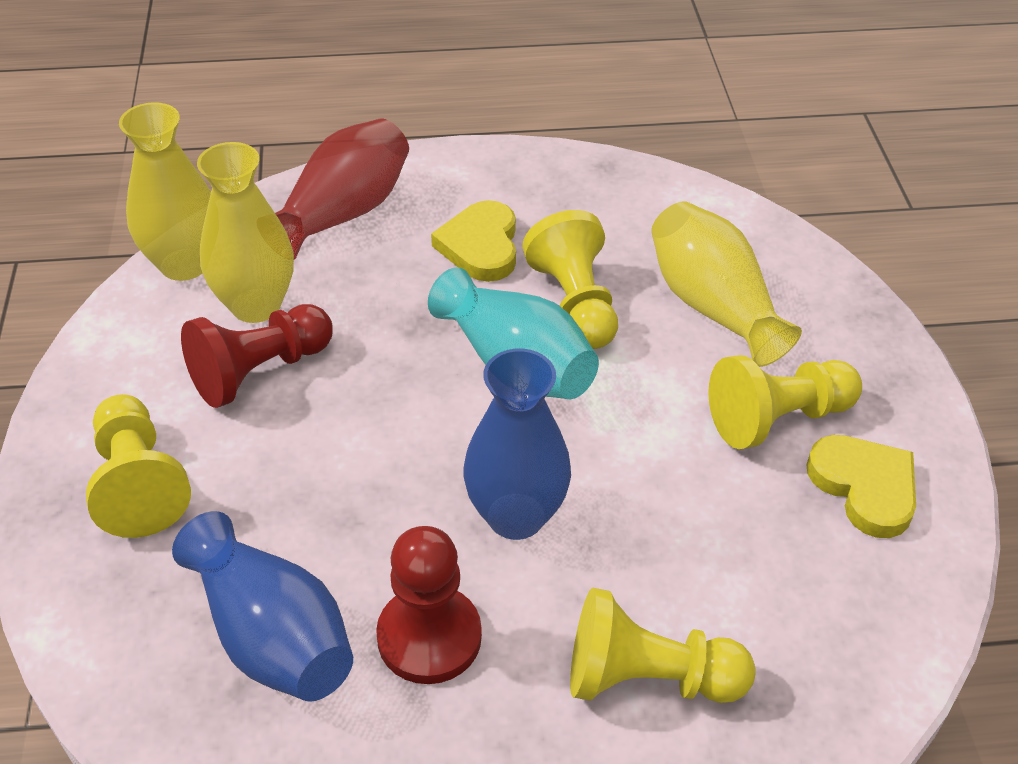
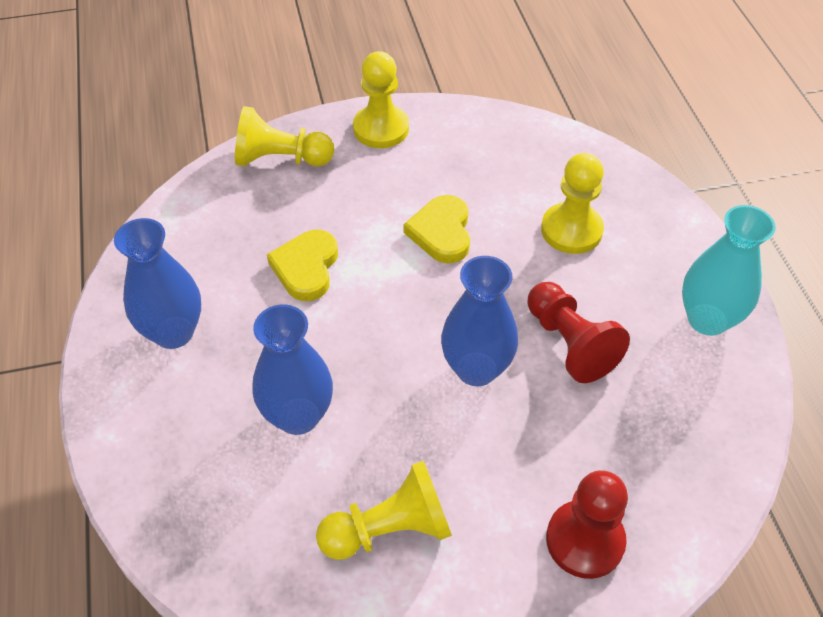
blue vase: 2 -> 3
red vase: 1 -> 0
yellow vase: 3 -> 0

